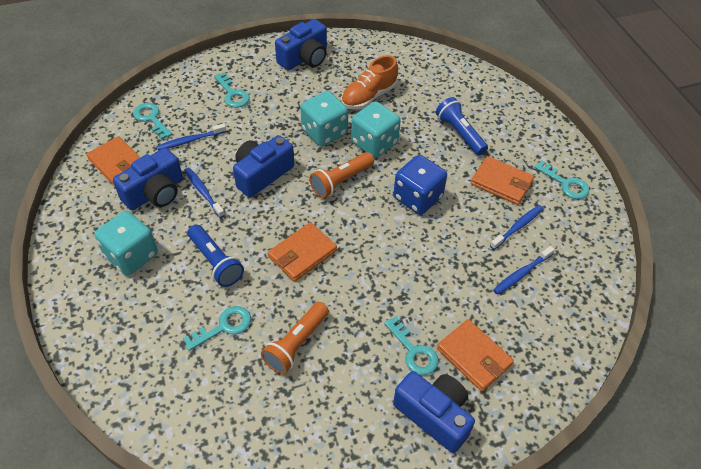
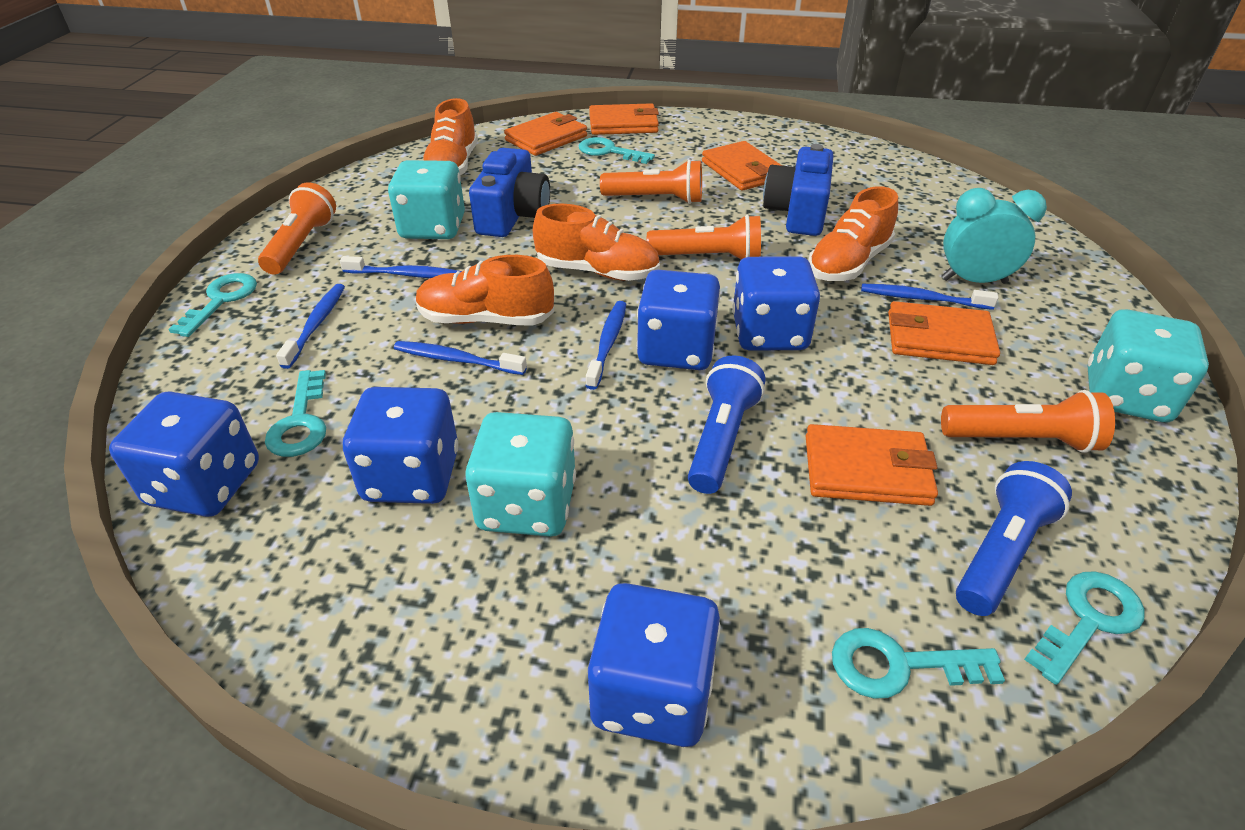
blue camera: 4 -> 2
blue dice: 1 -> 5
blue toothbrush: 4 -> 5
orange flashlight: 2 -> 4
orange shoe: 1 -> 4
orange wallet: 4 -> 5
turquoise clock: 0 -> 1

